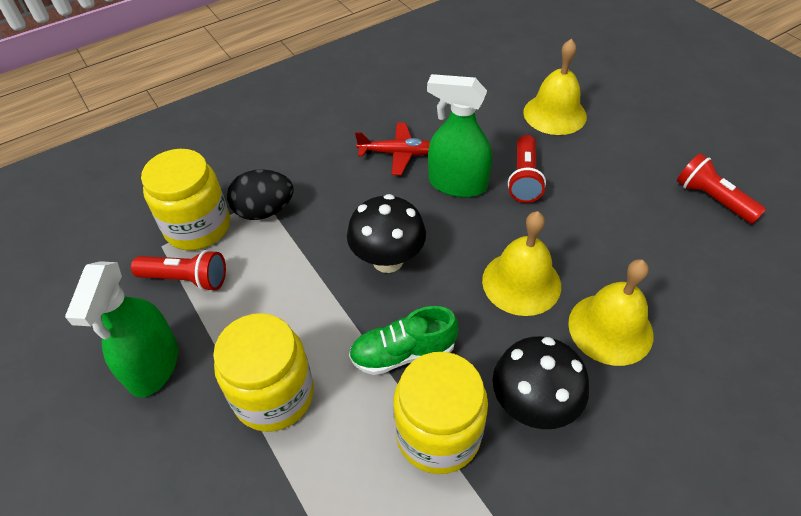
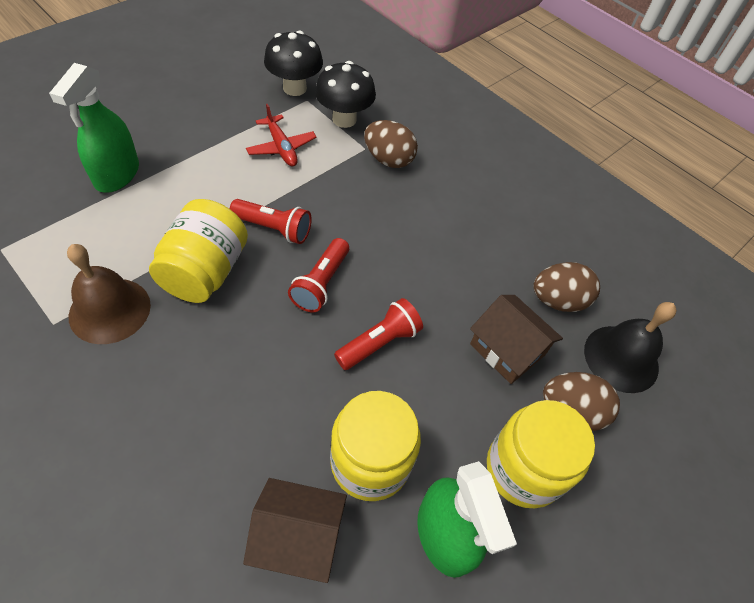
black bell: 0 -> 1
black egg: 1 -> 0
brown bell: 0 -> 1
brown egg: 0 -> 3
brown house: 0 -> 2
green shoe: 1 -> 0
yellow bell: 3 -> 0

